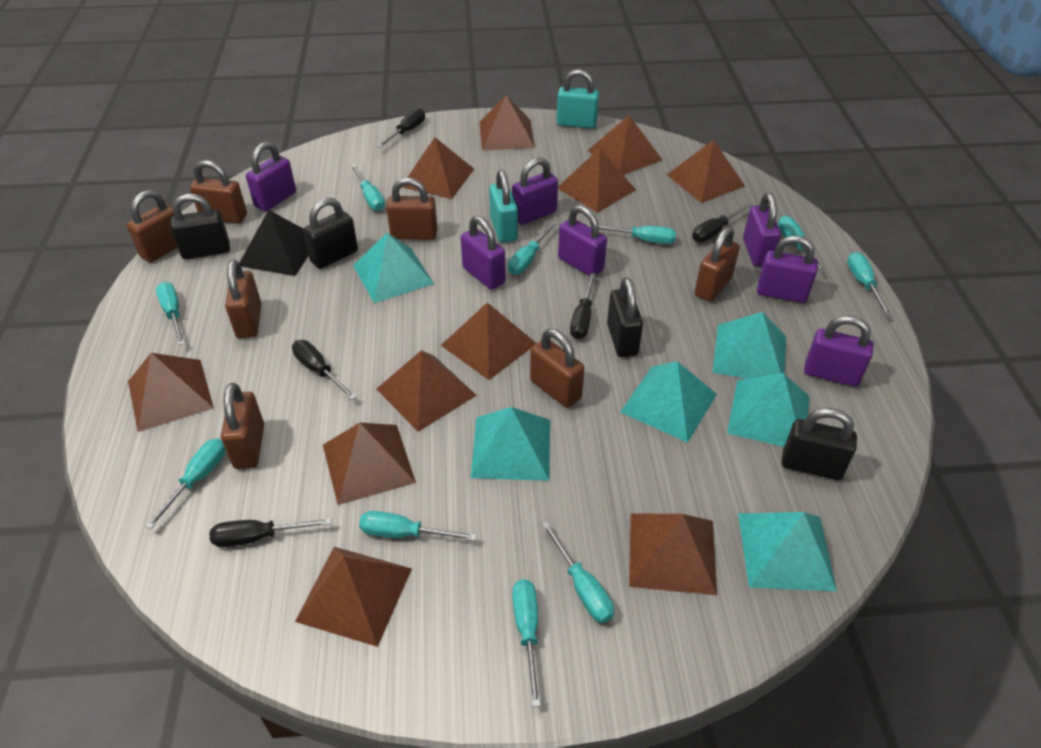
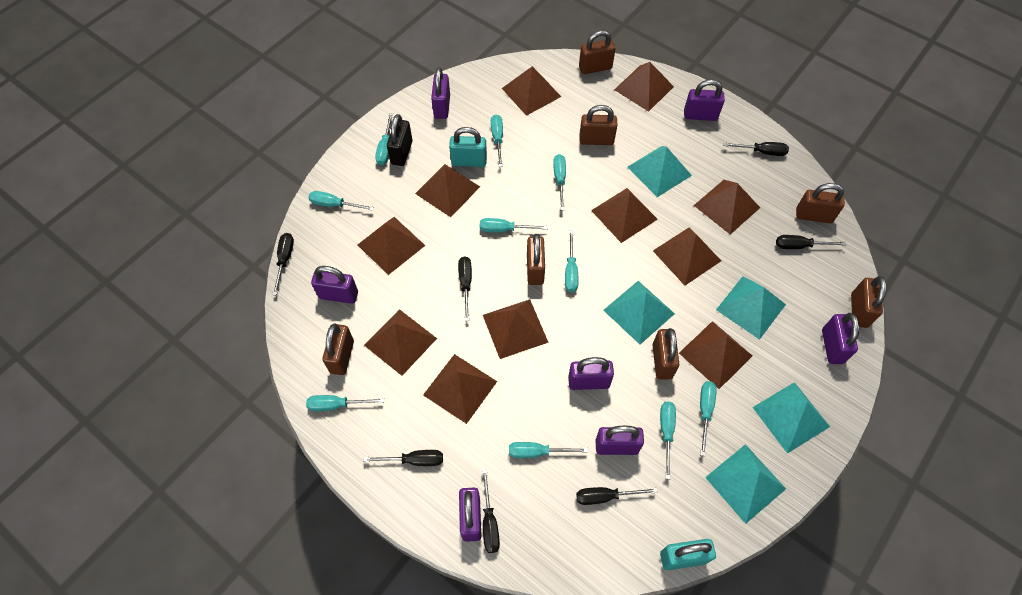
black padlock: 4 -> 1
black pyramid: 1 -> 0
black screwdriver: 5 -> 7
turquoise pyramid: 6 -> 5

